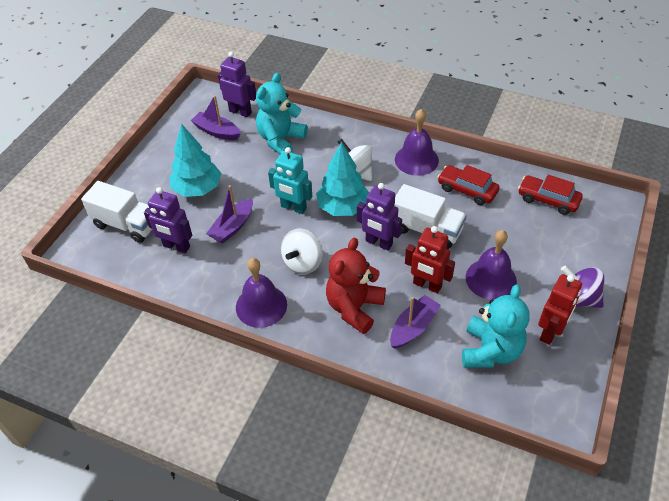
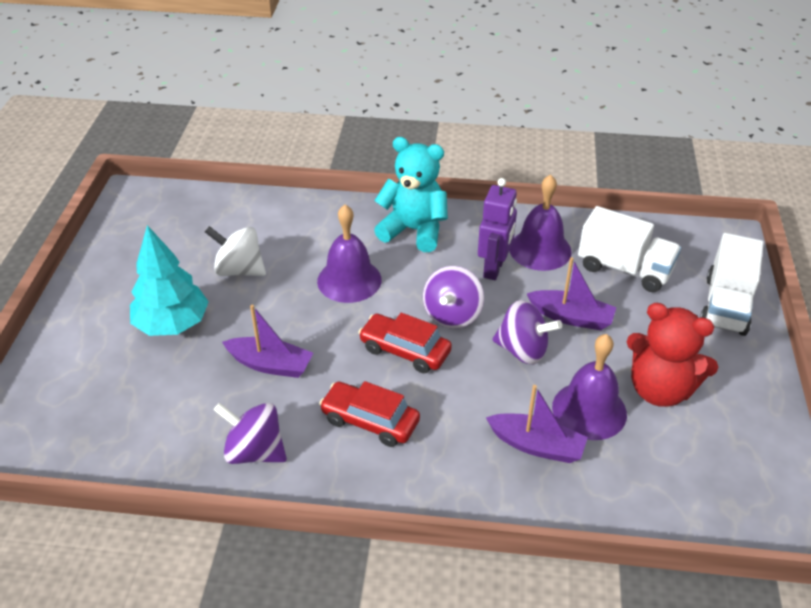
purple robot: 3 -> 1
purple spinning top: 1 -> 3
red robot: 2 -> 0
turquoise robot: 1 -> 0
turquoise teddy bear: 2 -> 1
turquoise tree: 2 -> 1
white spinning top: 2 -> 1

